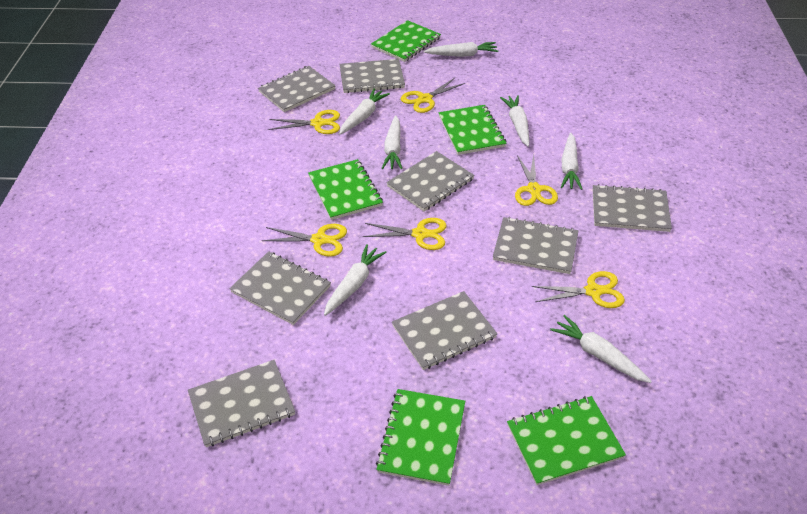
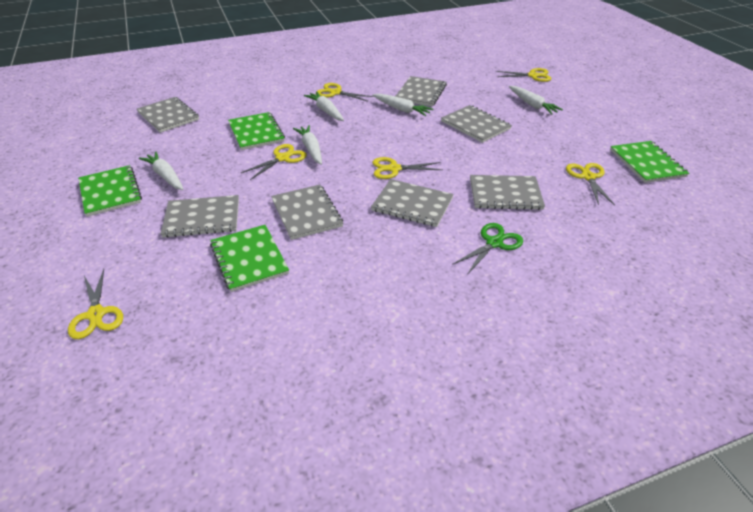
green notebook: 5 -> 4
green scissors: 0 -> 1
grey notebook: 8 -> 7
white carrot: 7 -> 5

